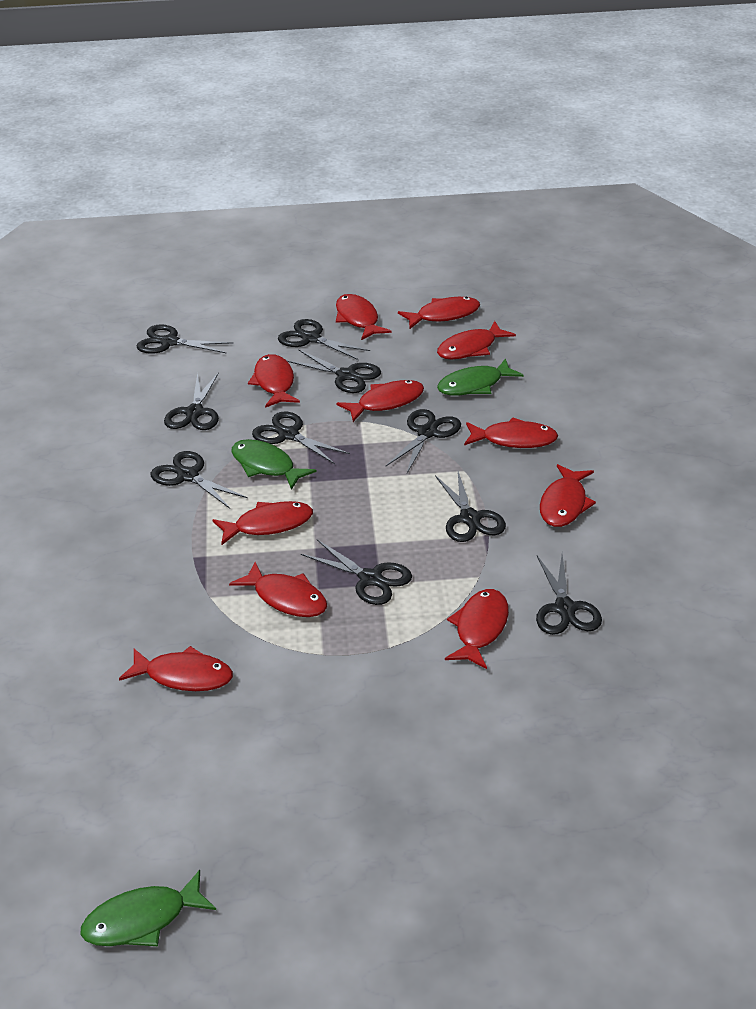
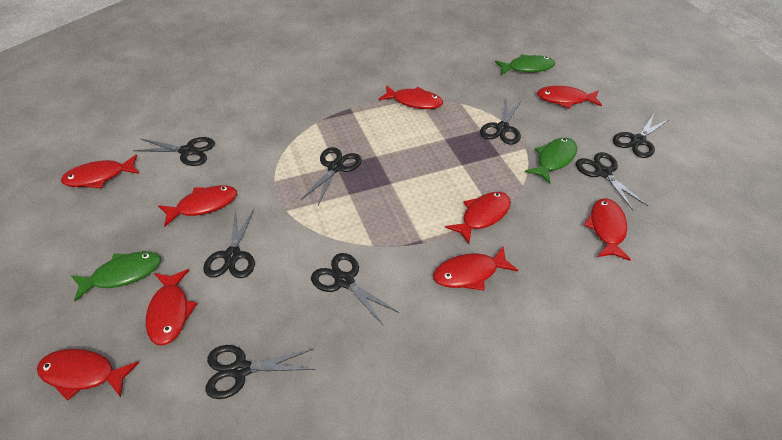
black scissors: 10 -> 8
red fish: 11 -> 9

